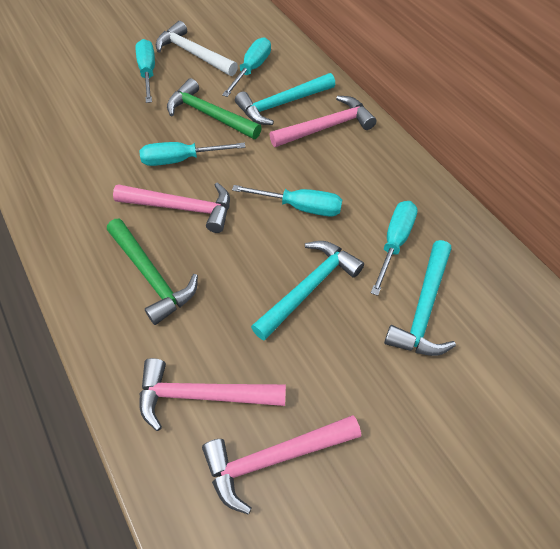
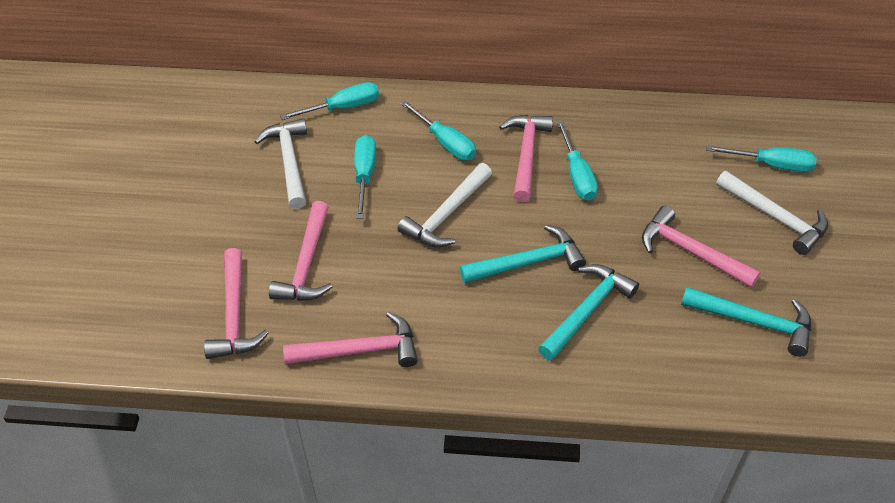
green hammer: 2 -> 0
pink hammer: 4 -> 5
white hammer: 1 -> 3

